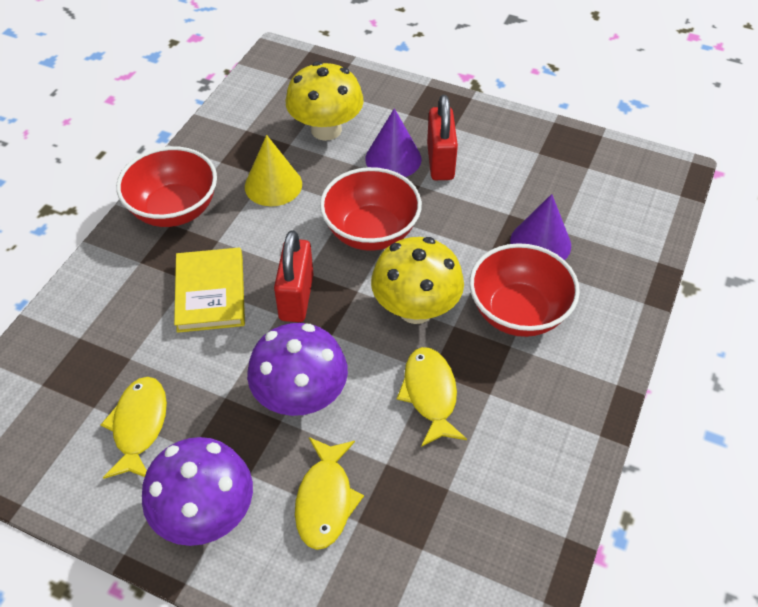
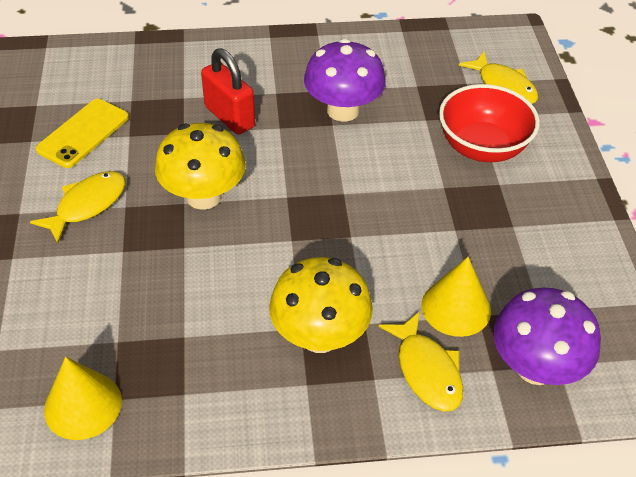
purple cone: 2 -> 0
red bowl: 3 -> 1
red padlock: 2 -> 1
yellow book: 1 -> 0
yellow cone: 1 -> 2
yellow phone: 0 -> 1

